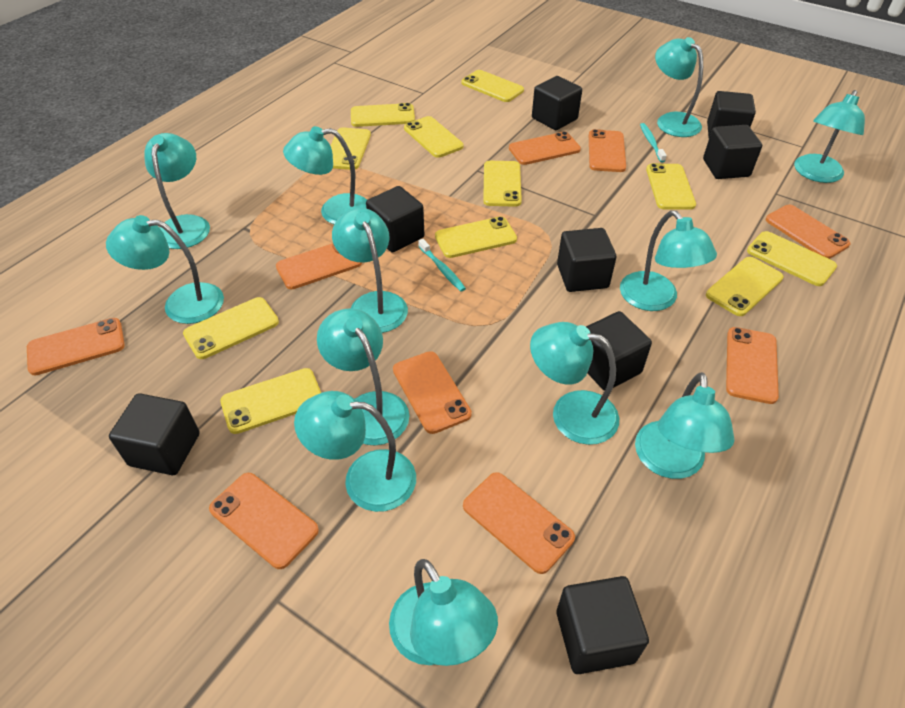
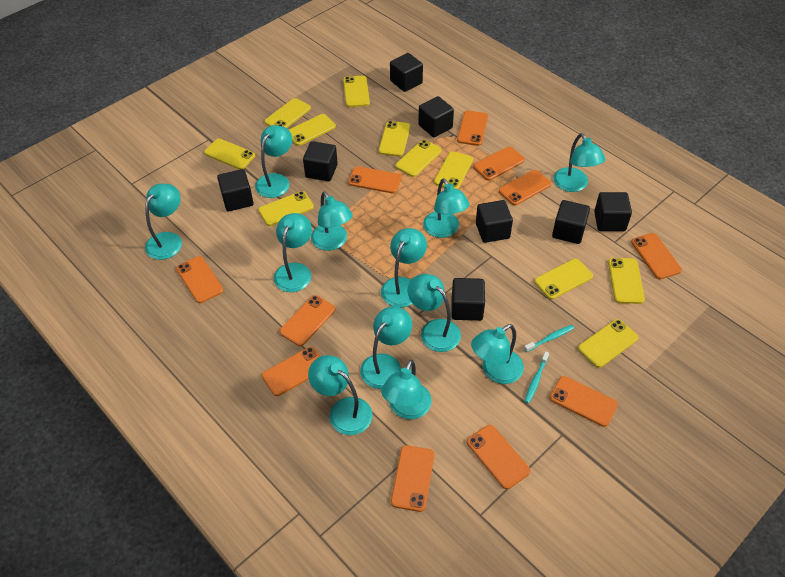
orange phone: 9 -> 11

